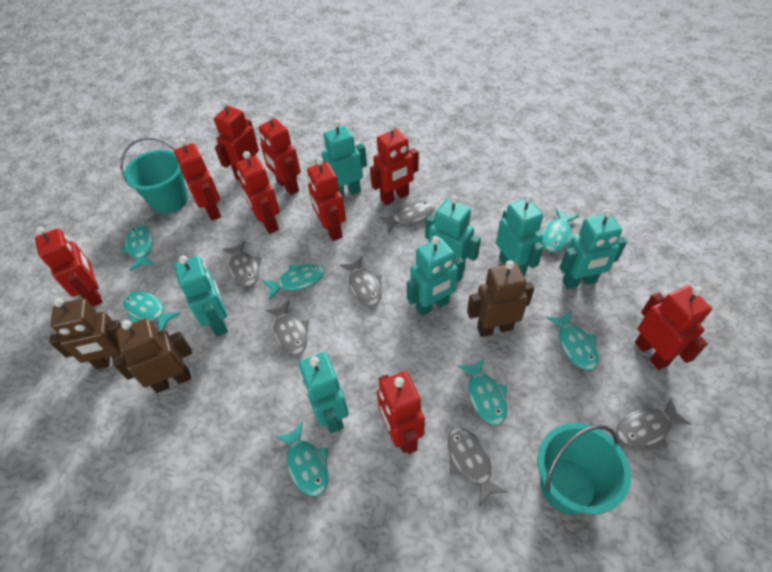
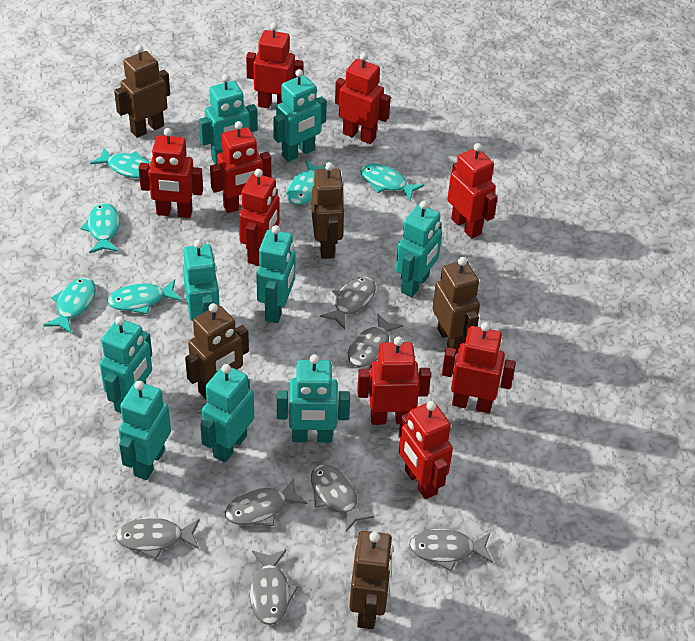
brown robot: 3 -> 5
grey fish: 6 -> 7
turquoise bucket: 2 -> 0
turquoise fish: 7 -> 6
turquoise robot: 7 -> 9

